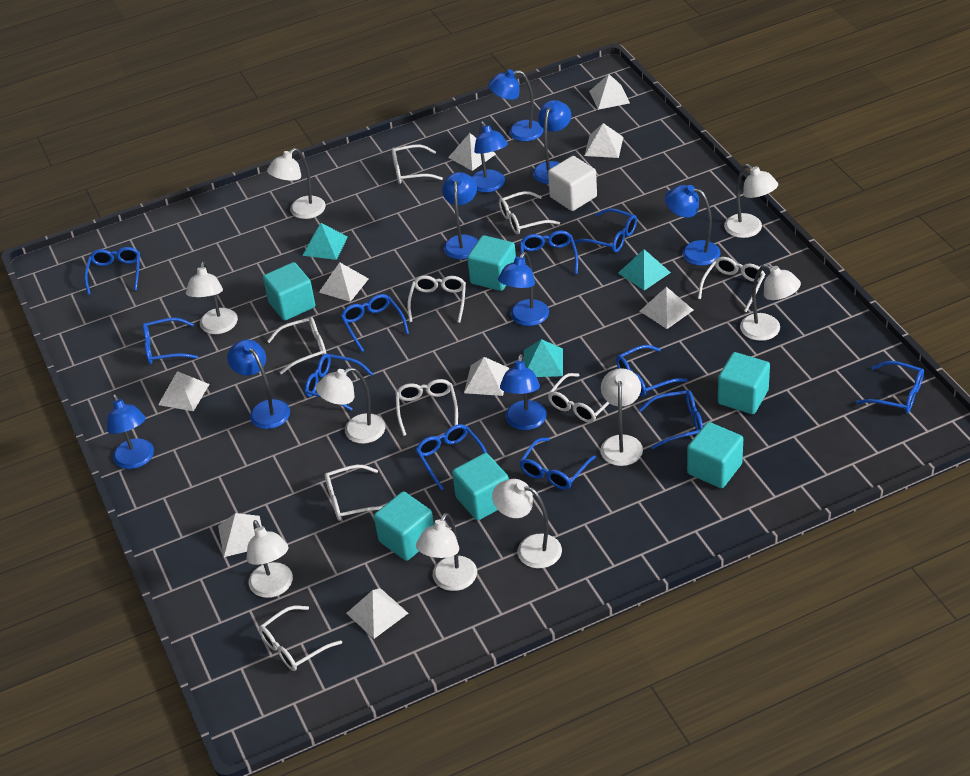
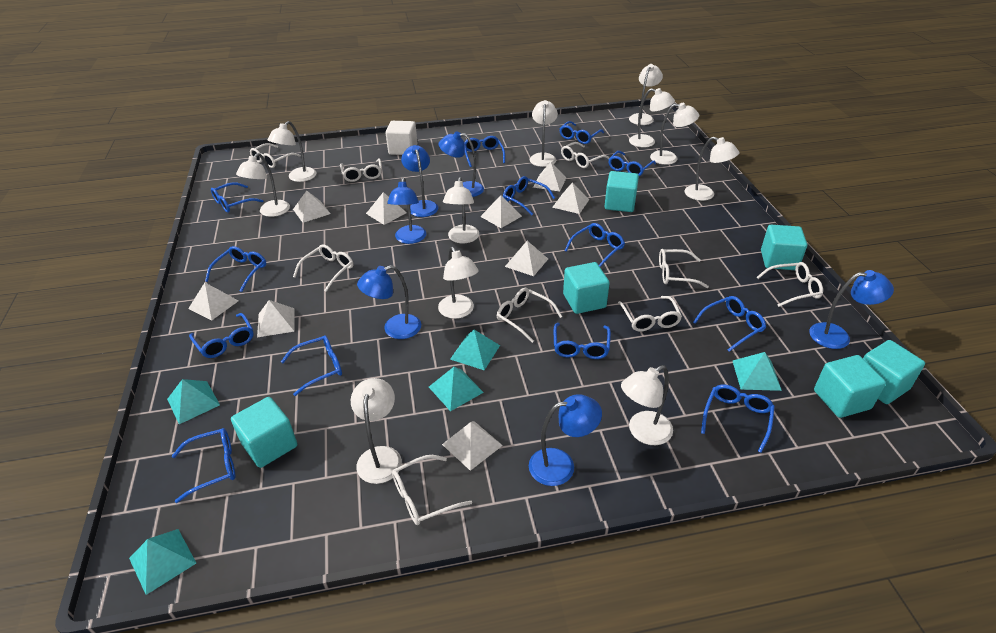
blue glasses: 11 -> 13
blue lamp: 9 -> 6
turquoise pyramid: 3 -> 5
white lamp: 9 -> 11

